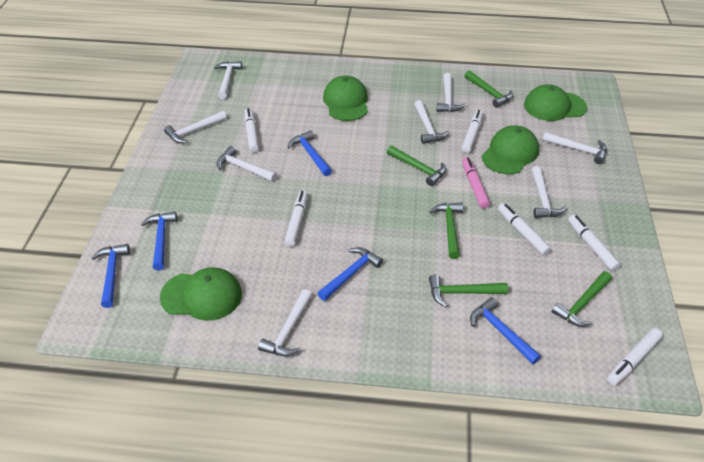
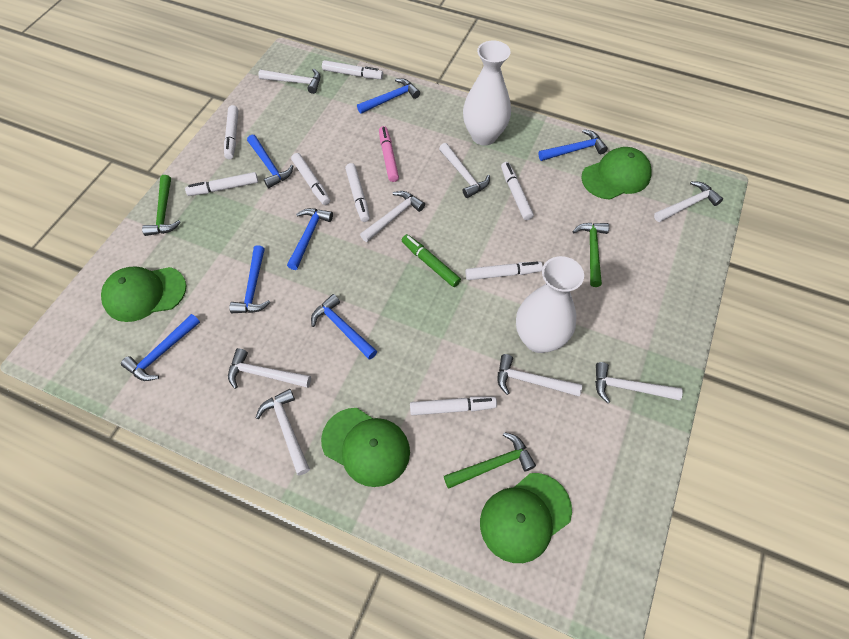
blue hammer: 5 -> 7
green hammer: 5 -> 3
green marker: 0 -> 1
white marker: 6 -> 8
white vase: 0 -> 2

